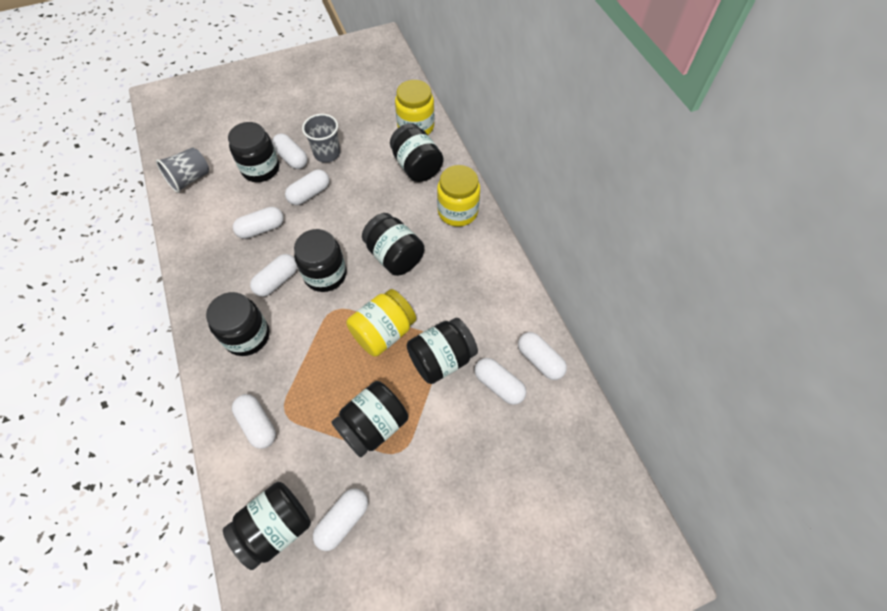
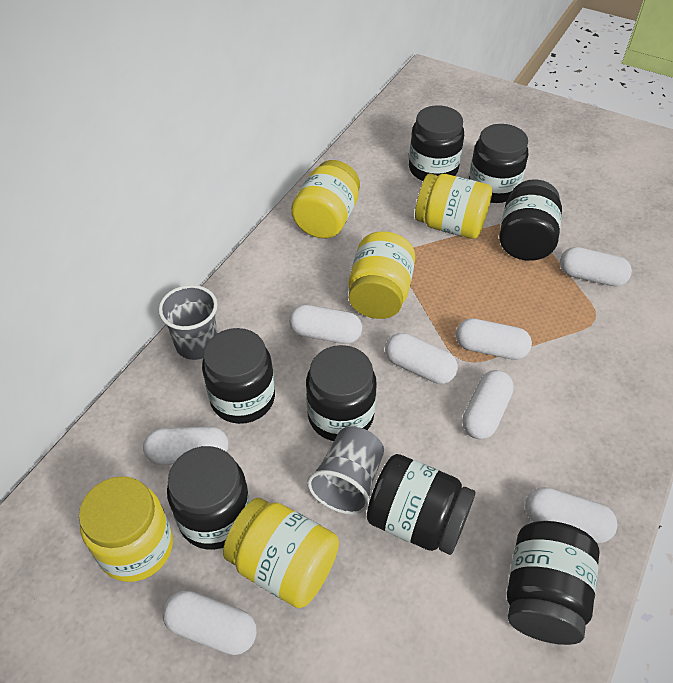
yellow jar: 3 -> 5

